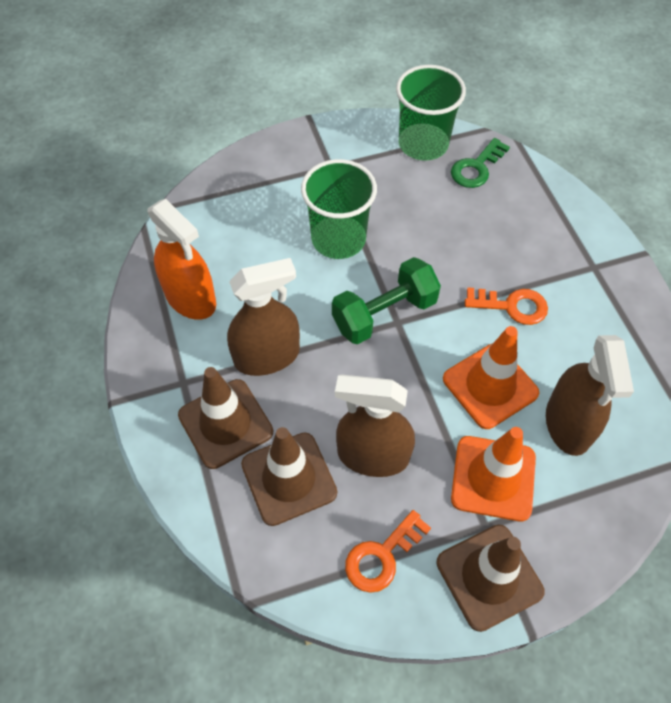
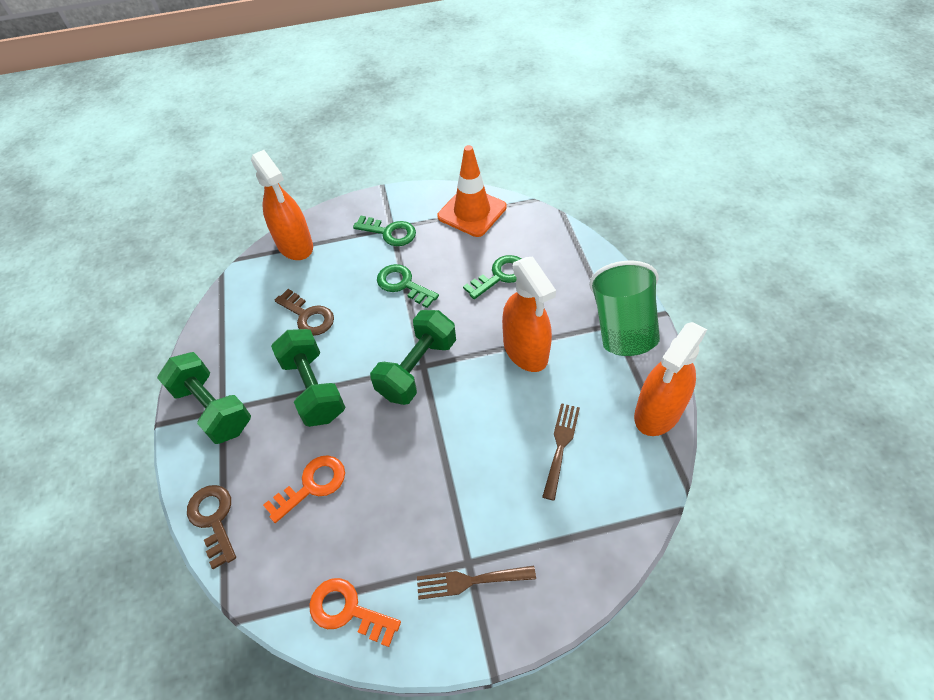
brown fork: 0 -> 2
brown key: 0 -> 2
brown spray bottle: 3 -> 0
brown traffic cone: 3 -> 0
green cup: 2 -> 1
green dumbbell: 1 -> 3
green key: 1 -> 3
orange spray bottle: 1 -> 3
orange traffic cone: 2 -> 1

